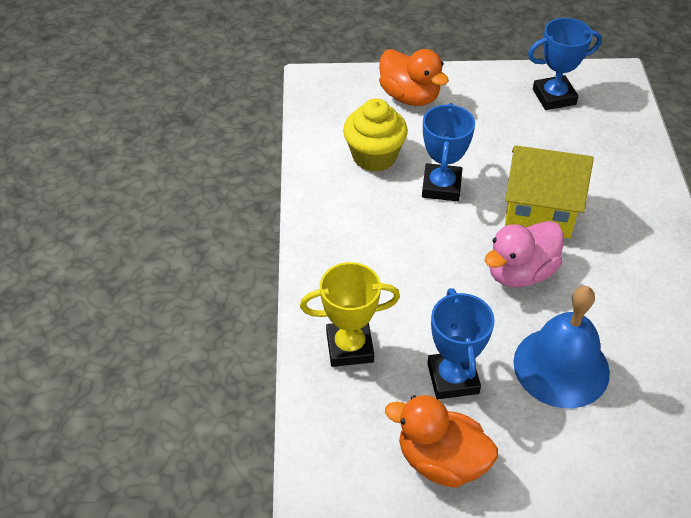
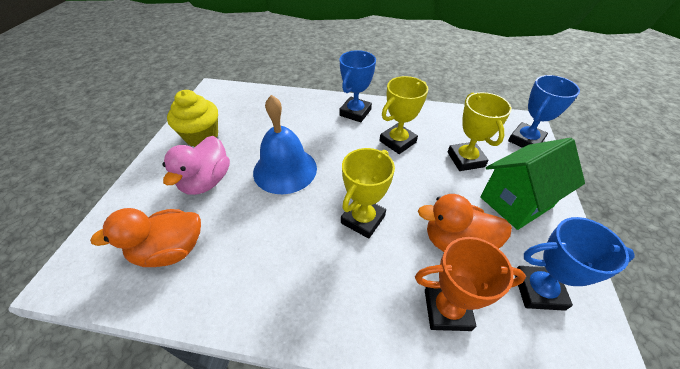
green house: 0 -> 1
orange trophy: 0 -> 1
yellow house: 1 -> 0
yellow trophy: 1 -> 3

